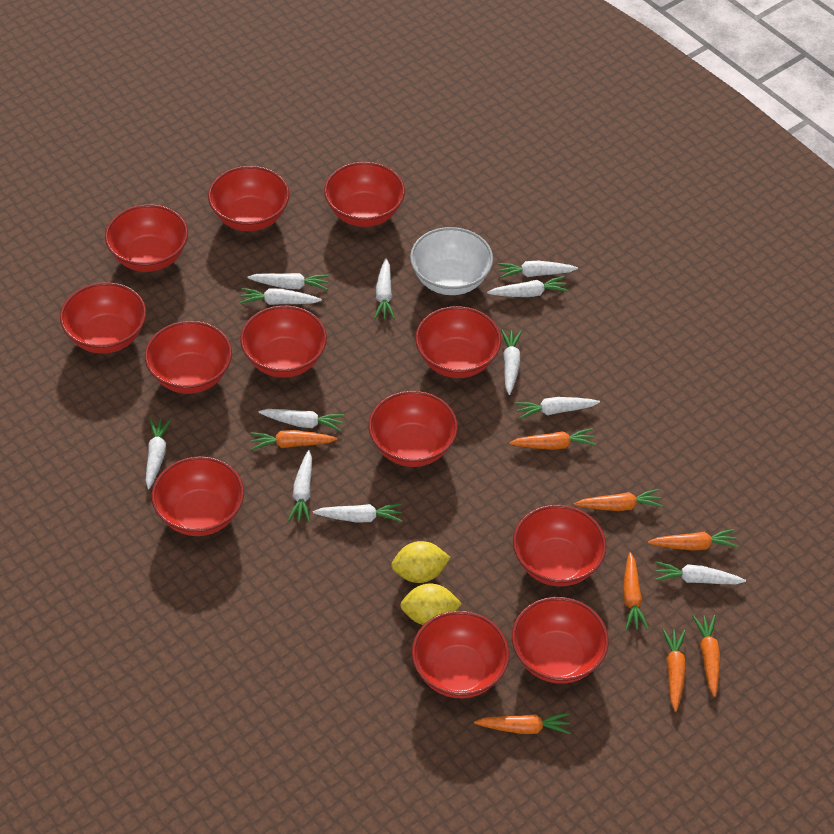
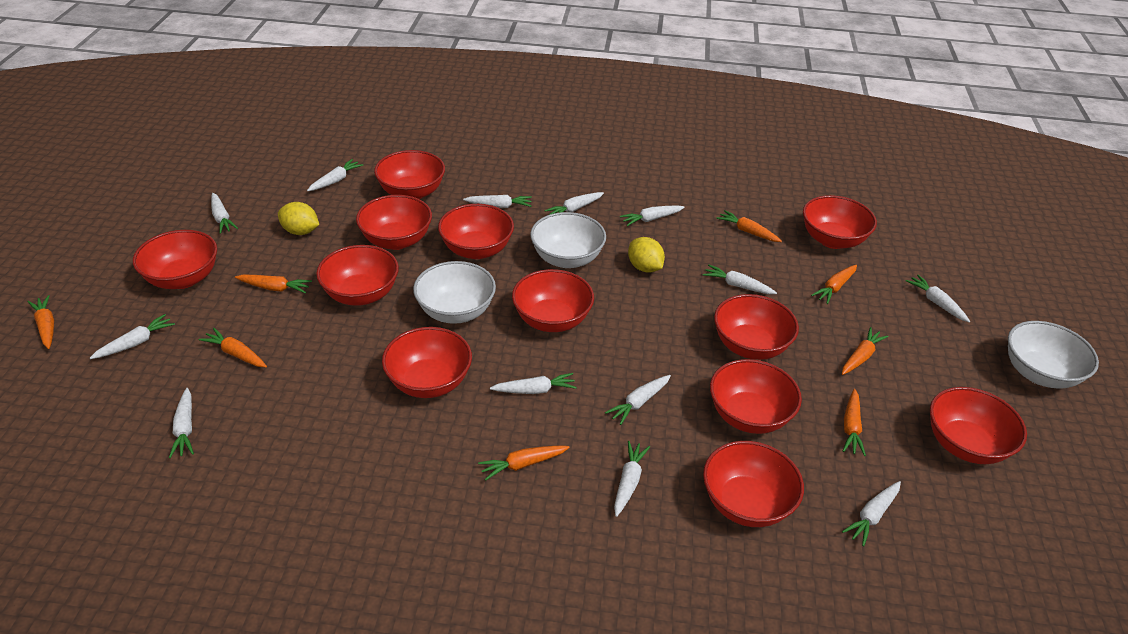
white bowl: 1 -> 3
white carrot: 12 -> 13

